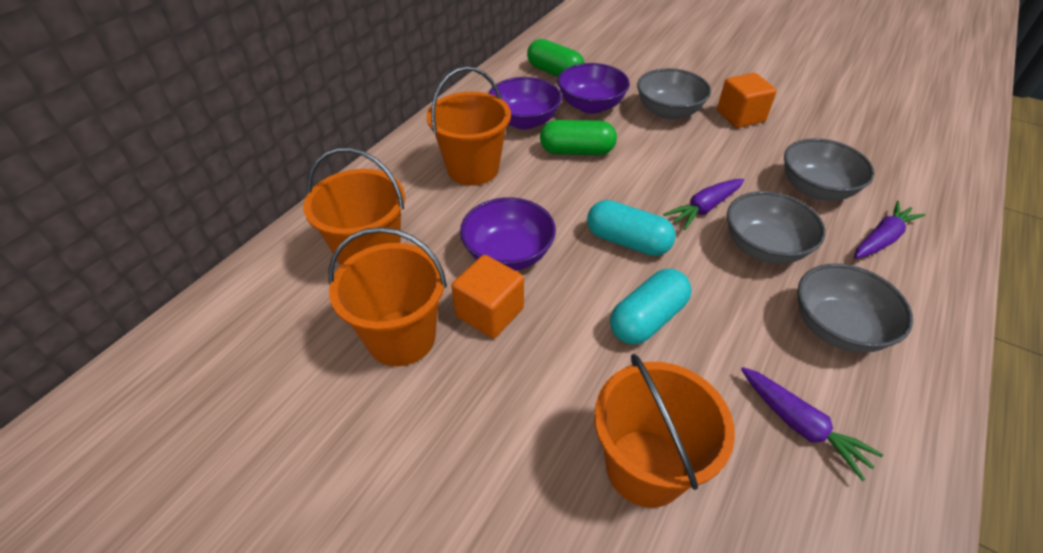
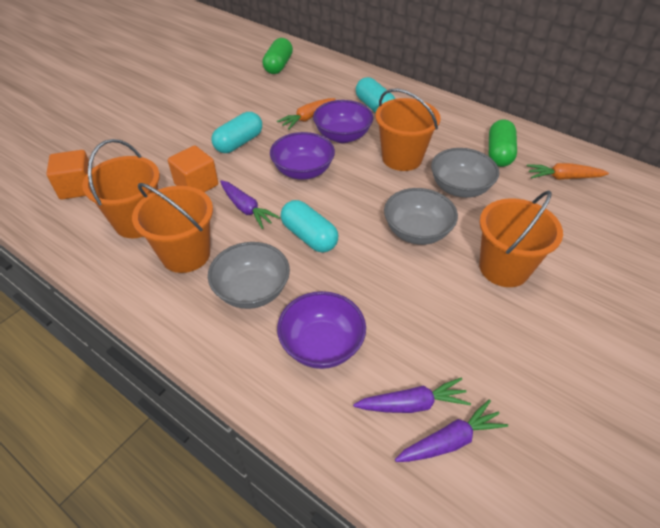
grey bowl: 4 -> 3
orange carrot: 0 -> 2
turquoise capsule: 2 -> 3

